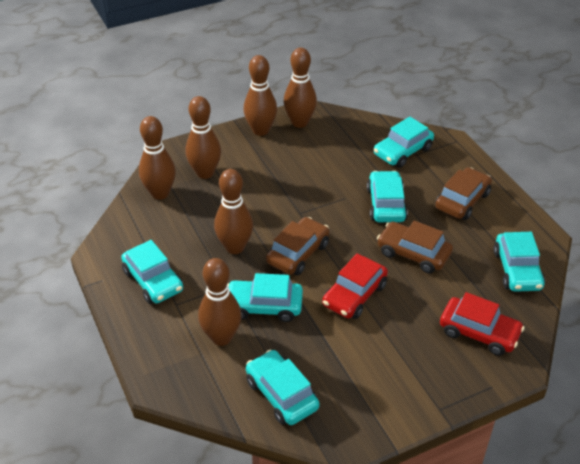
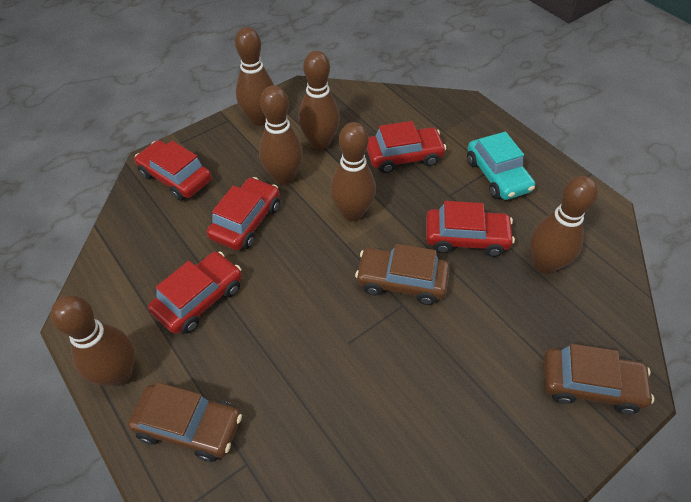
red car: 2 -> 5
turquoise car: 6 -> 1

